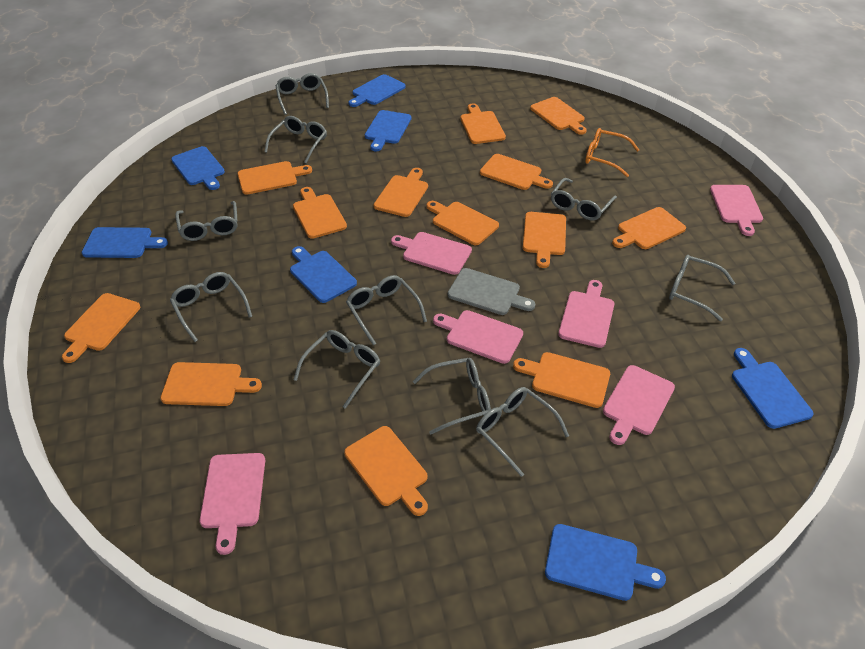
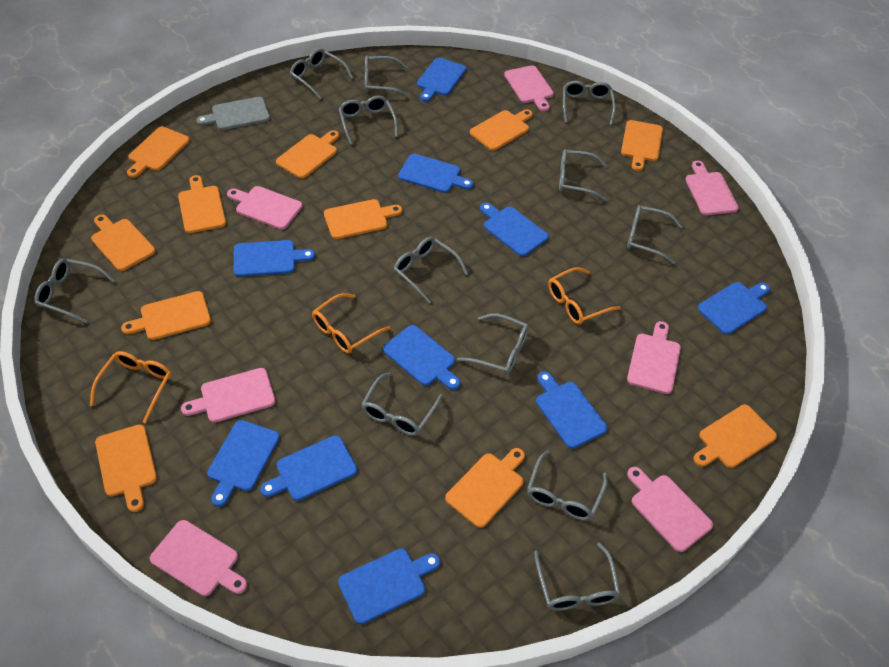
blue cutting board: 7 -> 10
grey glasses: 10 -> 12
orange cutting board: 13 -> 11
orange glasses: 1 -> 3
pink cutting board: 6 -> 7

